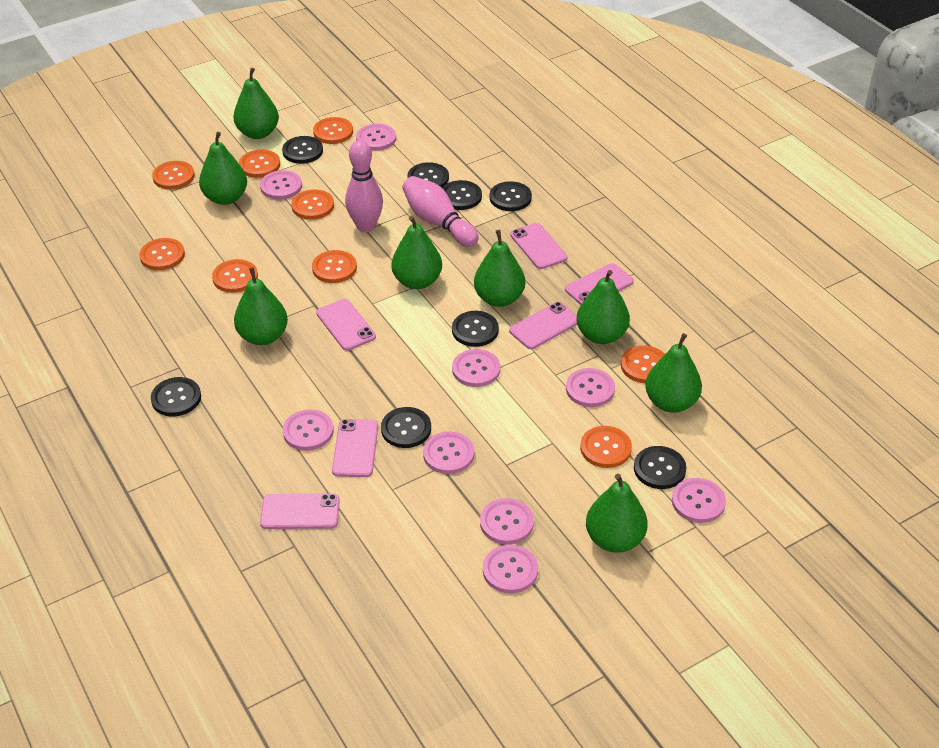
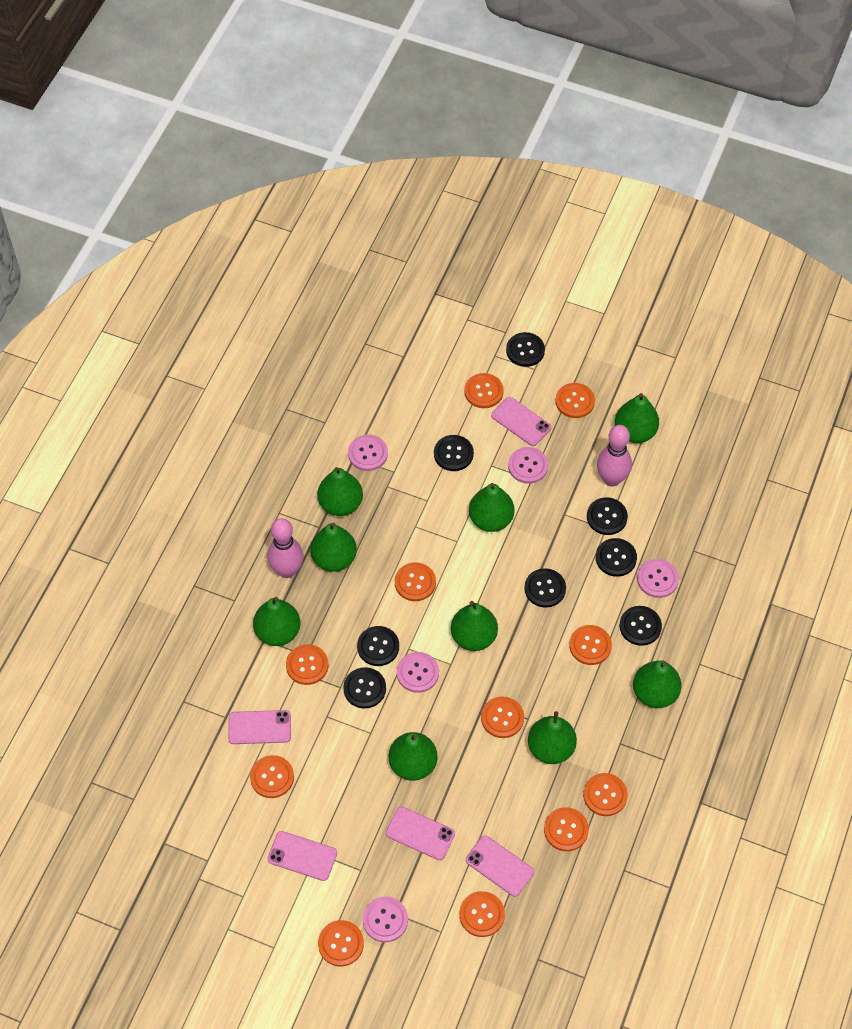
green pear: 8 -> 9
orange button: 9 -> 11
pink button: 9 -> 5
pink phone: 6 -> 5

